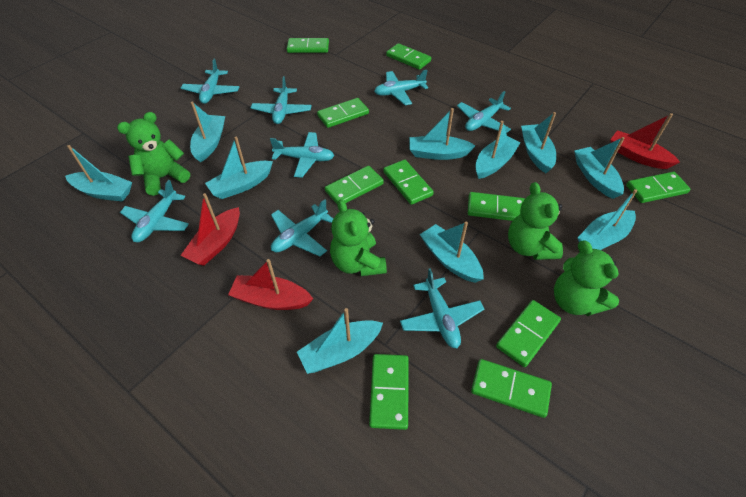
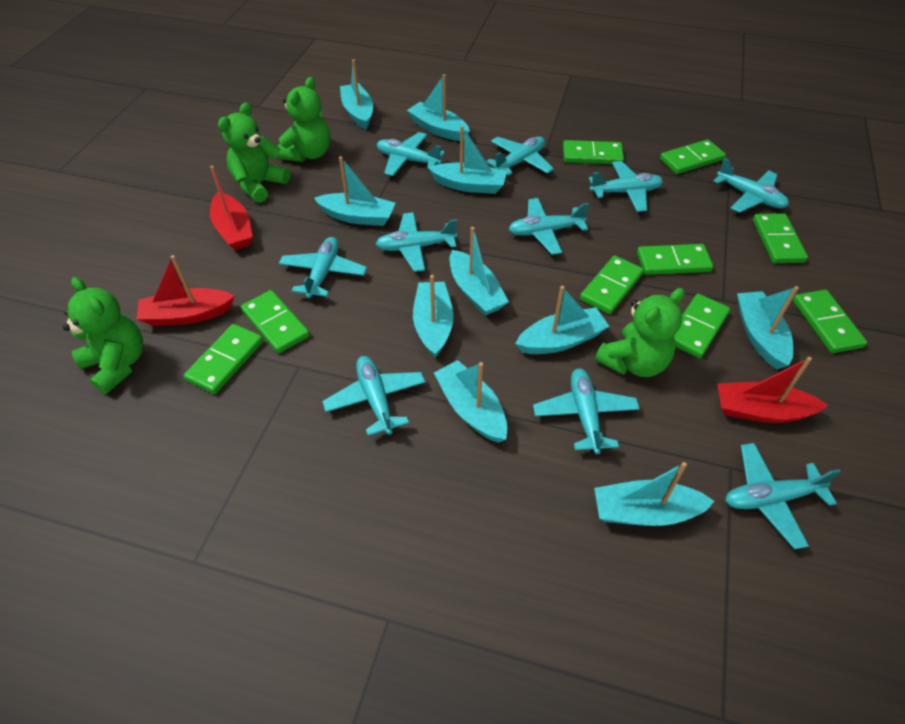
green domino: 10 -> 9
turquoise plane: 8 -> 10

